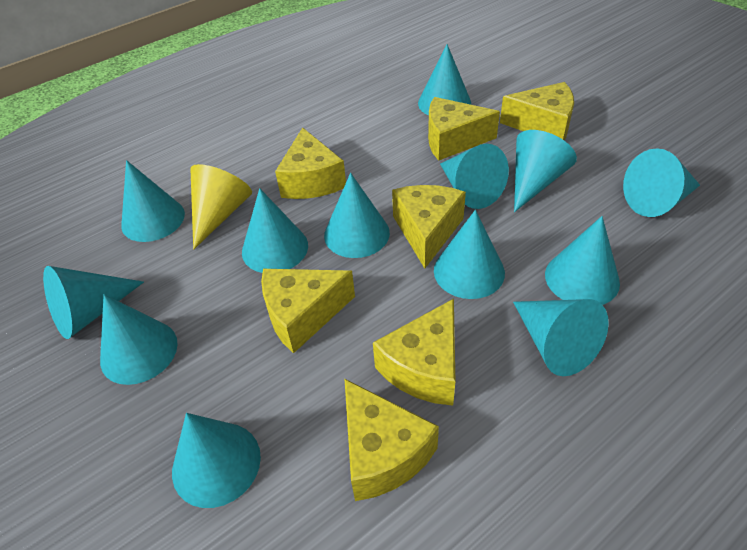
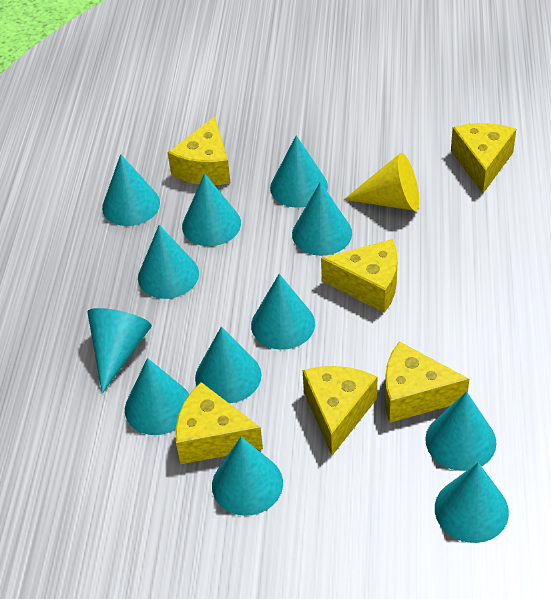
turquoise cone: 13 -> 12
yellow cheese: 7 -> 6

